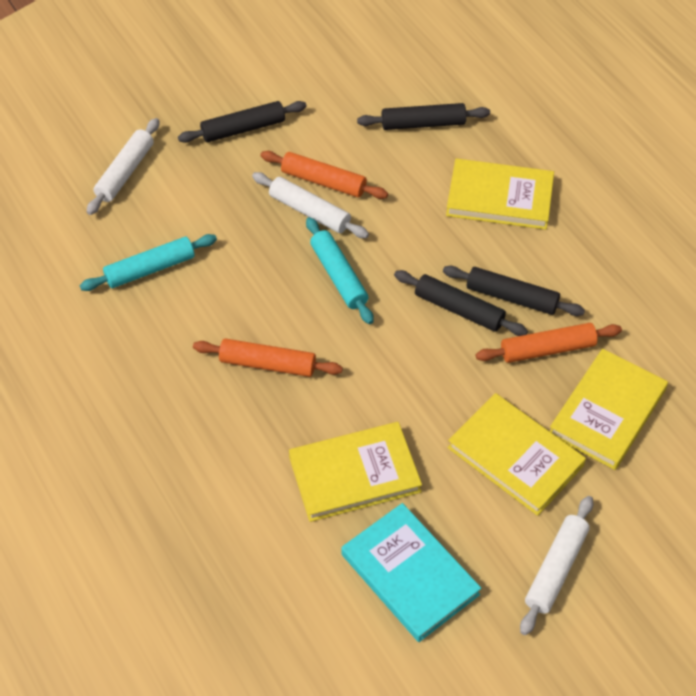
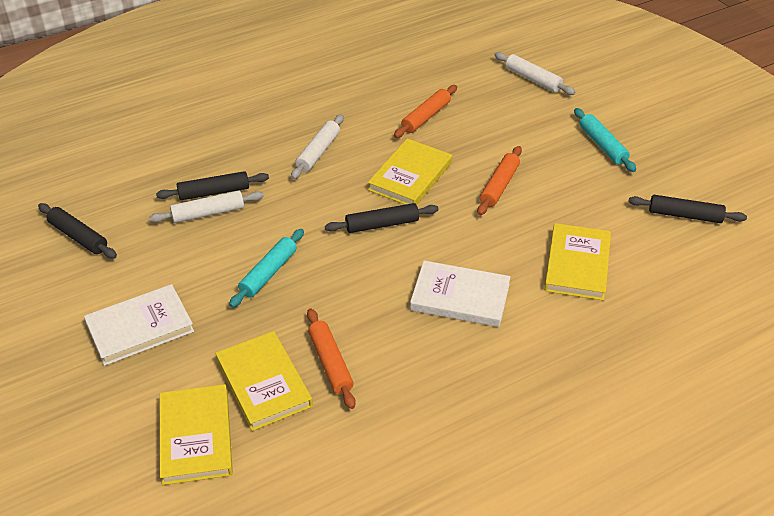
turquoise book: 1 -> 0
white book: 0 -> 2

